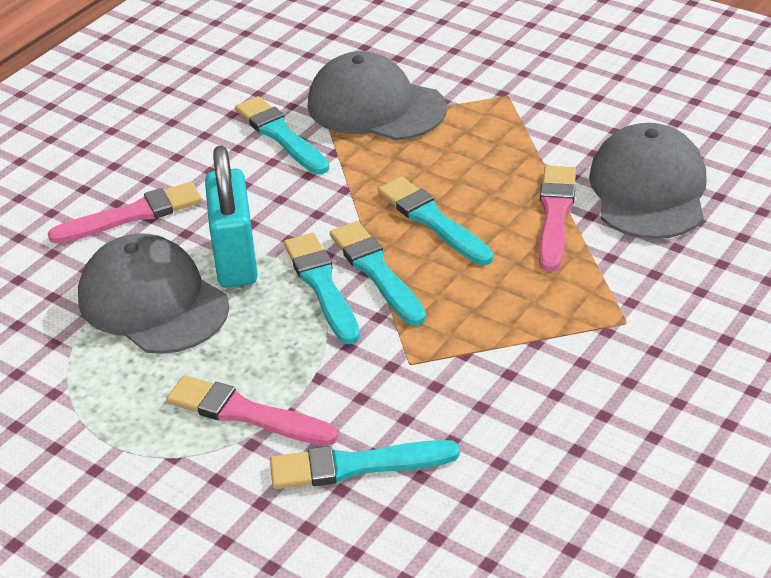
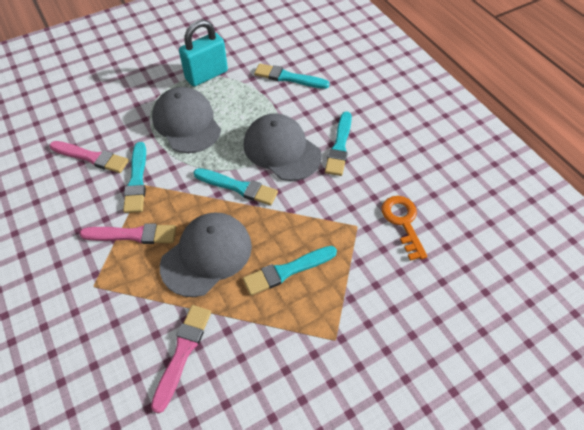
orange key: 0 -> 1

